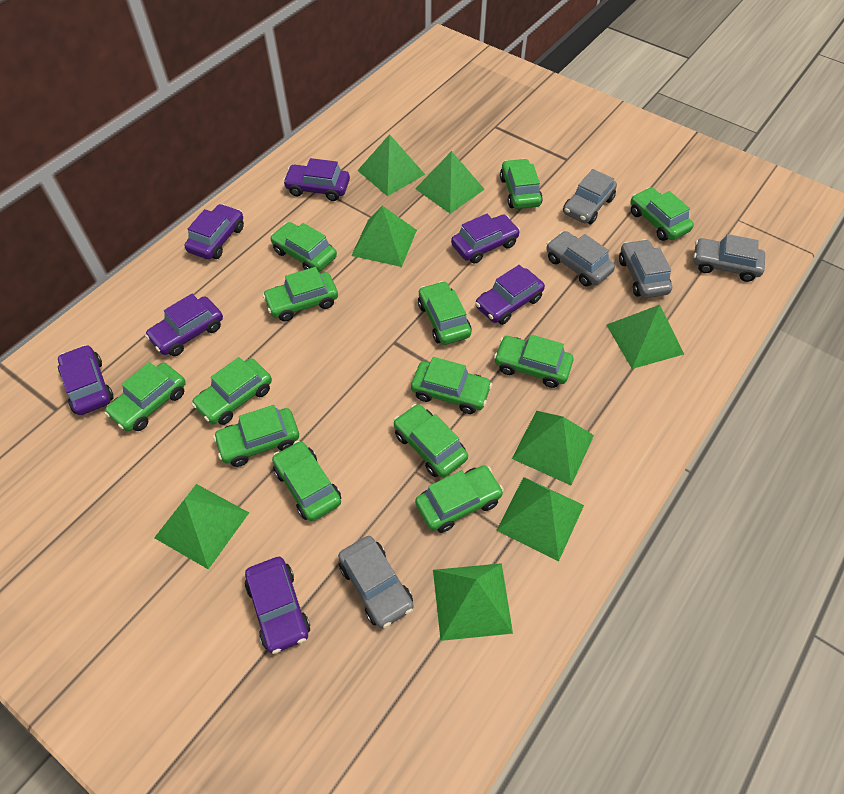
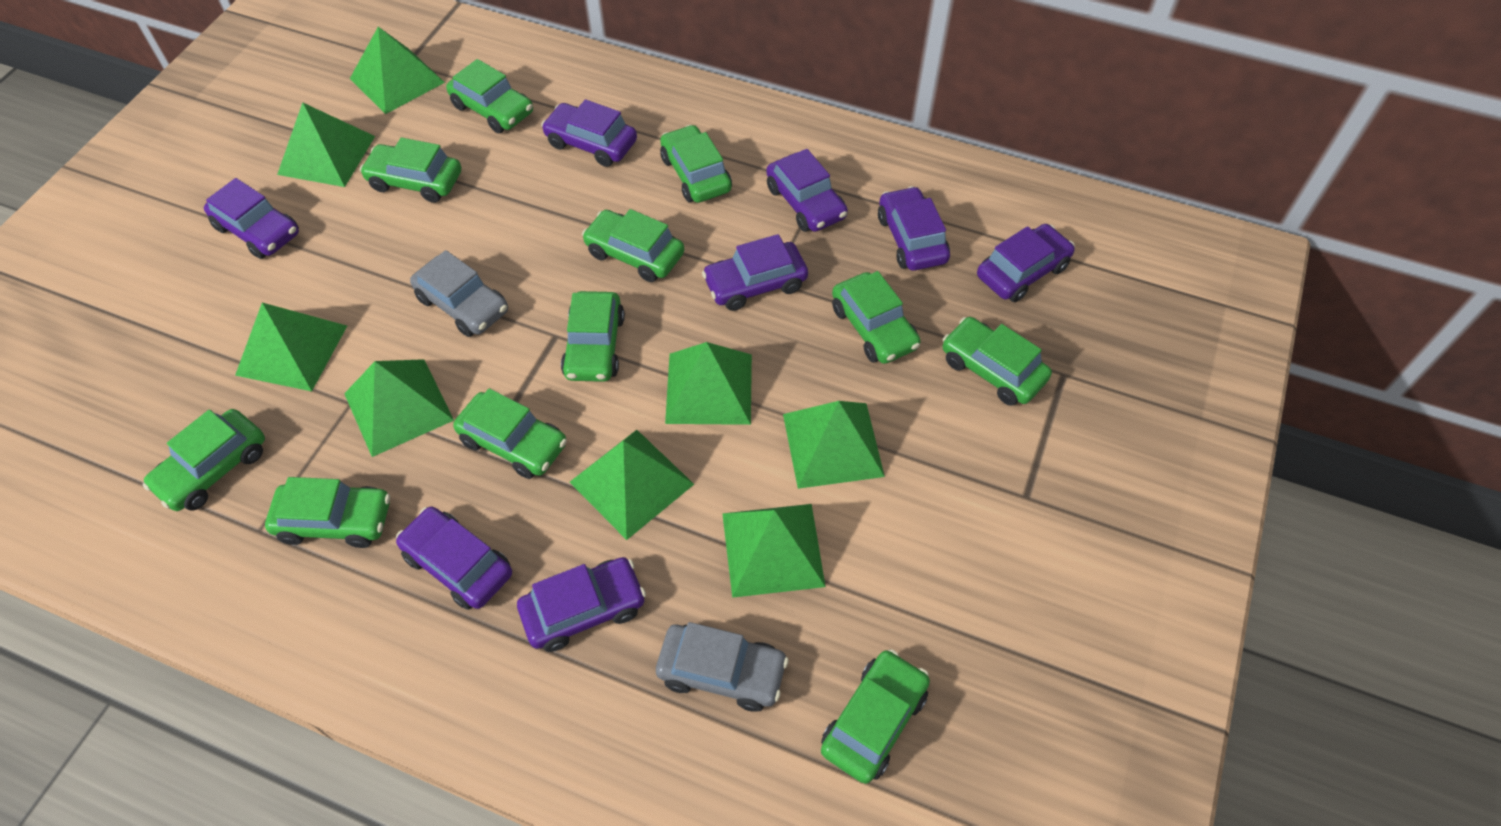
green car: 13 -> 11
grey car: 5 -> 2
purple car: 7 -> 8

